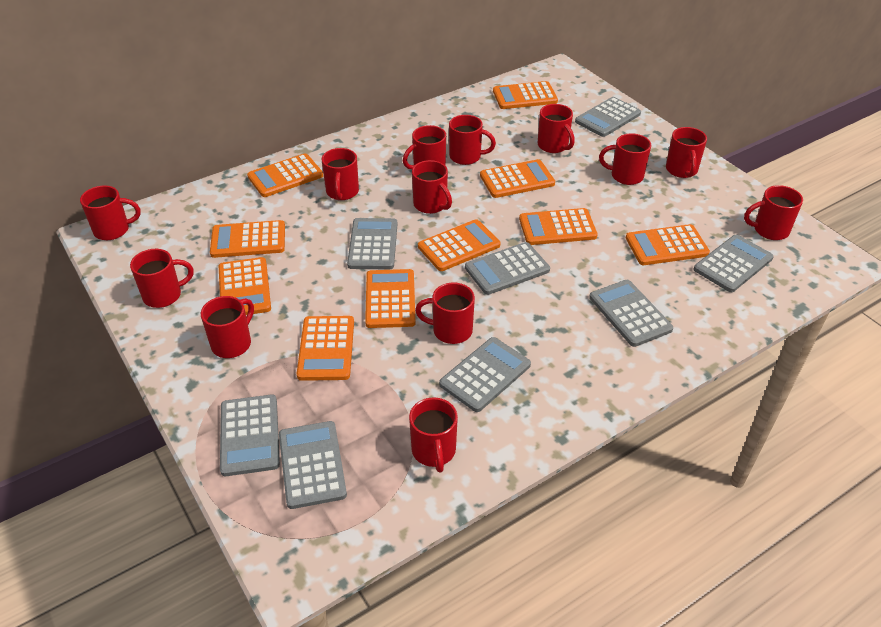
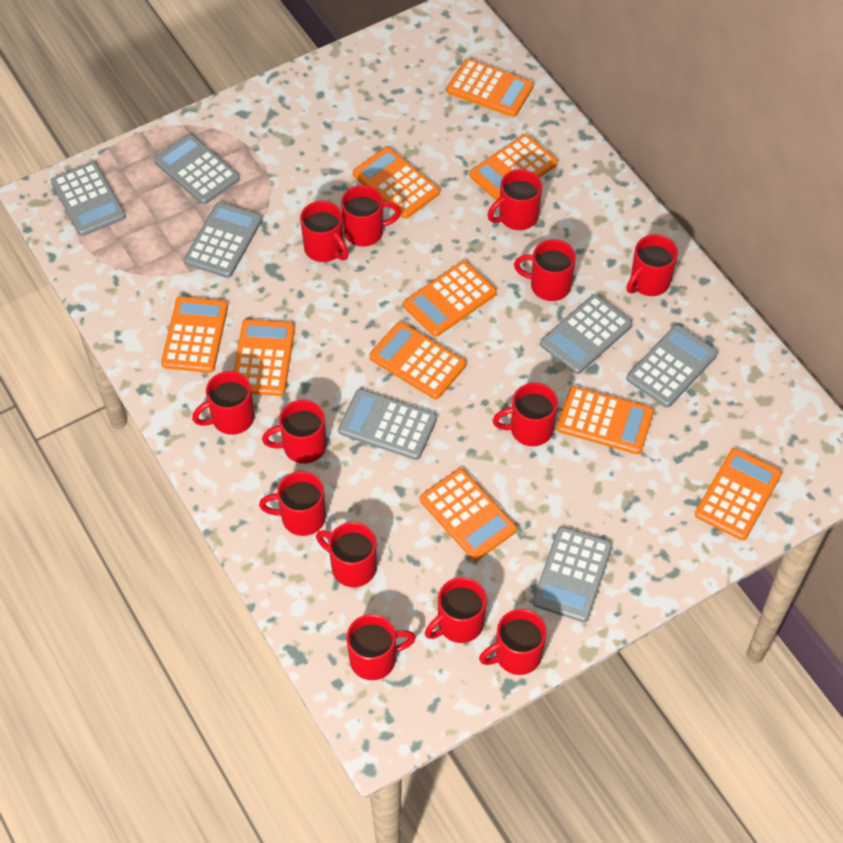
grey calculator: 8 -> 7

